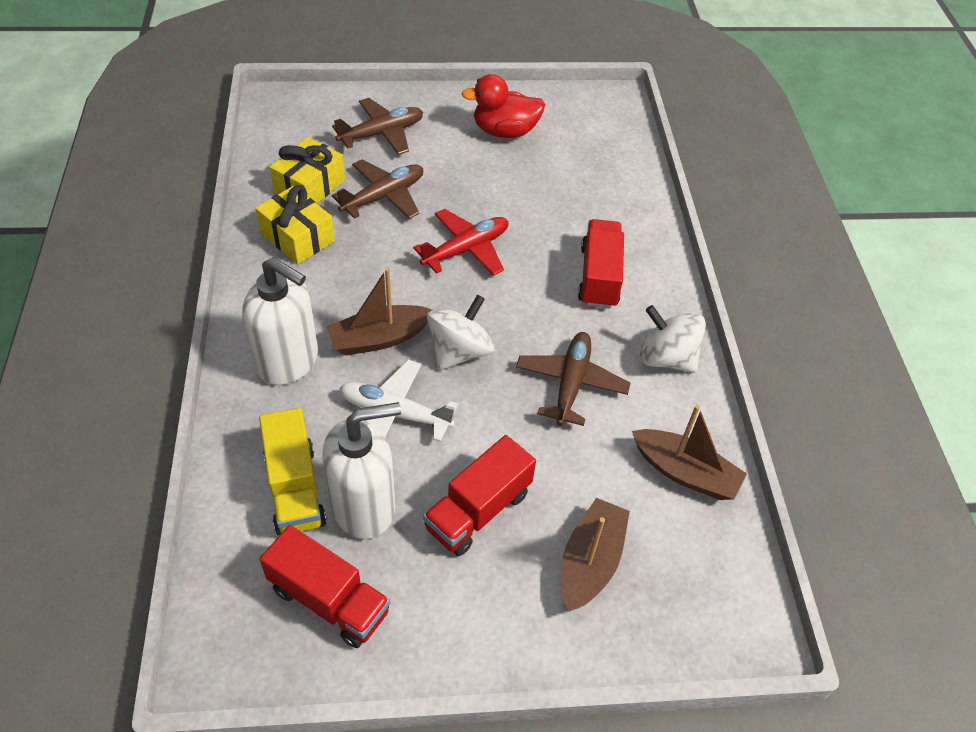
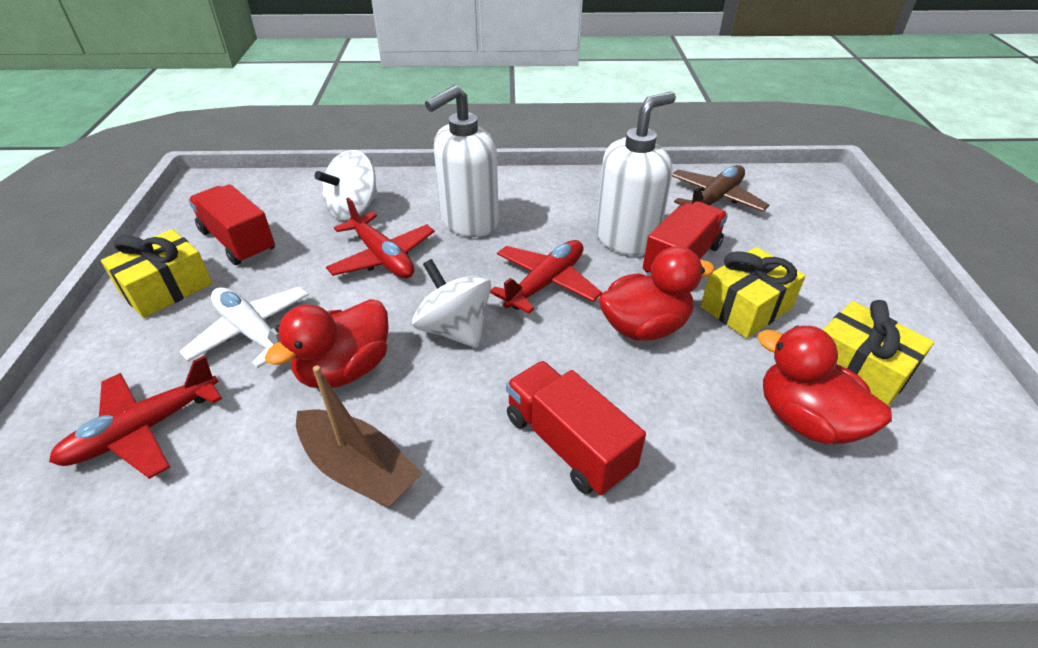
brown boat: 3 -> 1
brown plane: 3 -> 1
red duck: 1 -> 3
red plane: 1 -> 3
yellow gift: 2 -> 3
yellow truck: 1 -> 0

